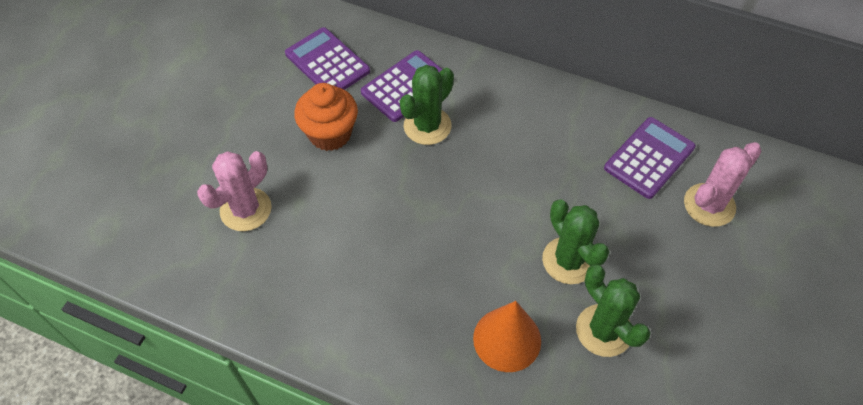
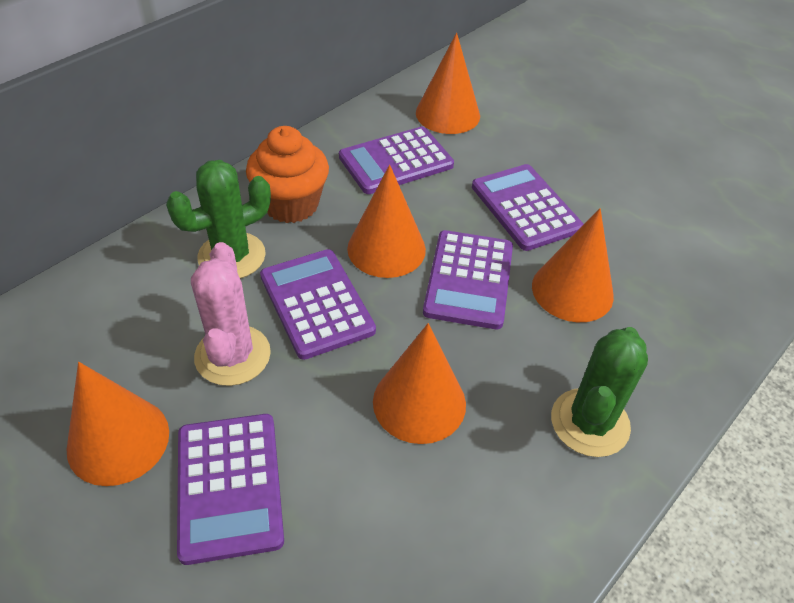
green cactus: 3 -> 2
orange cone: 1 -> 5
pink cactus: 2 -> 1
purple calculator: 3 -> 5

